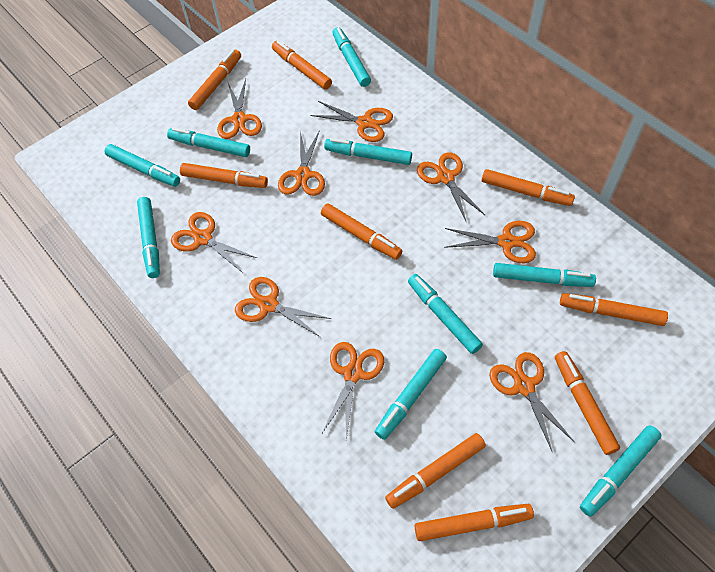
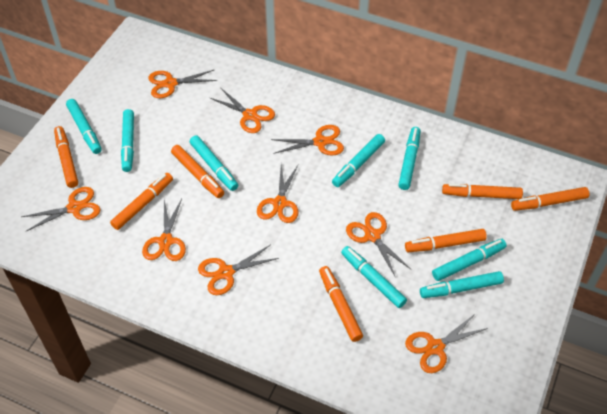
orange marker: 9 -> 7
turquoise marker: 9 -> 8

